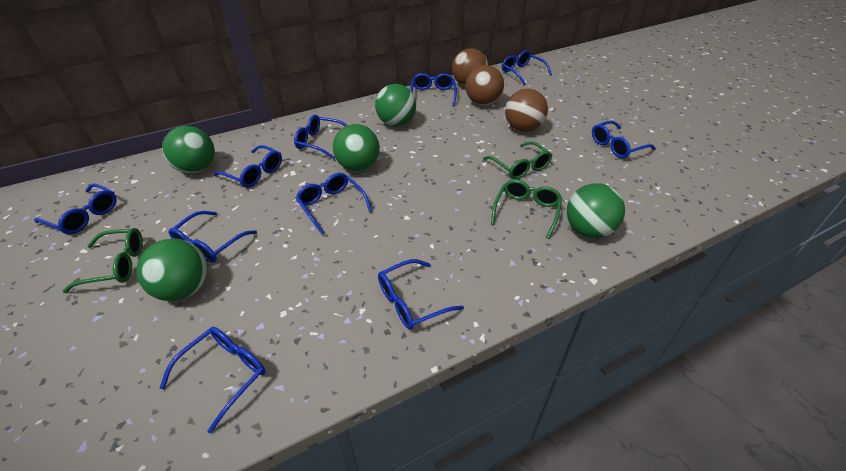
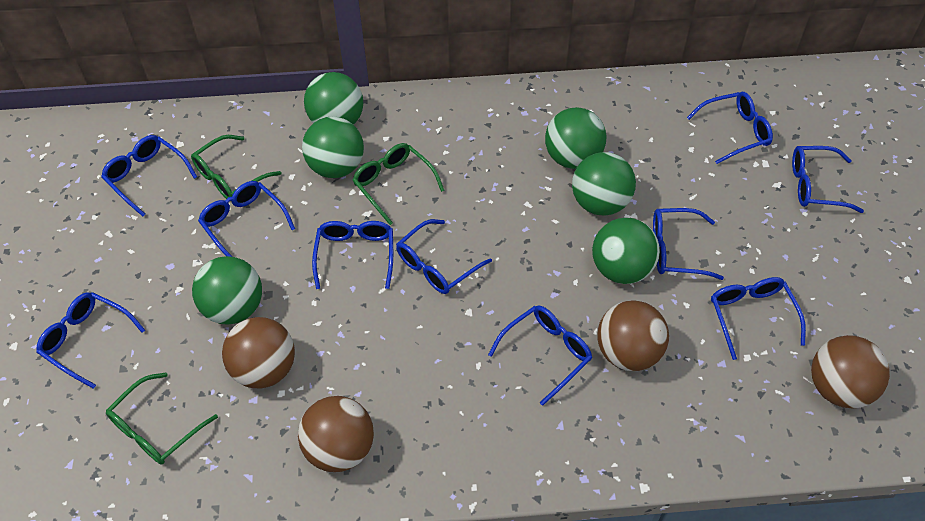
brown ball: 3 -> 4
green ball: 5 -> 6

